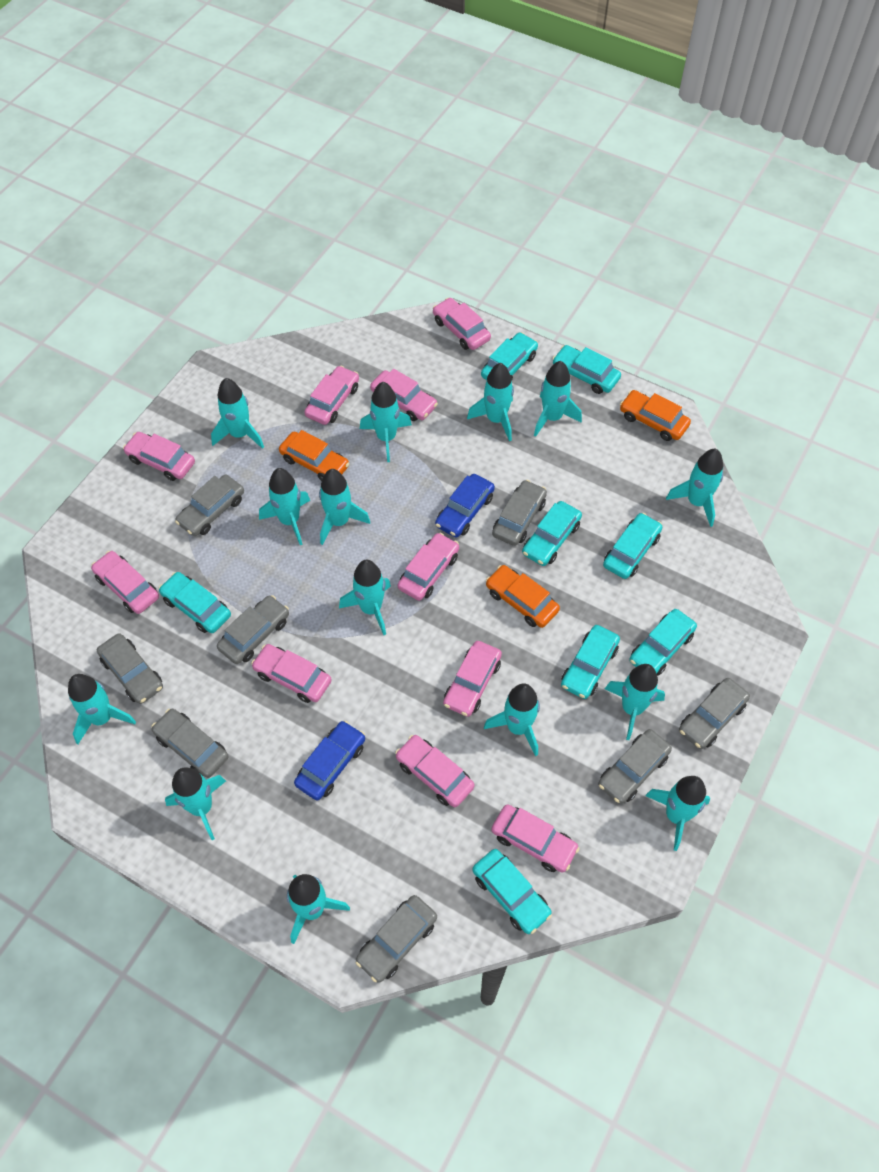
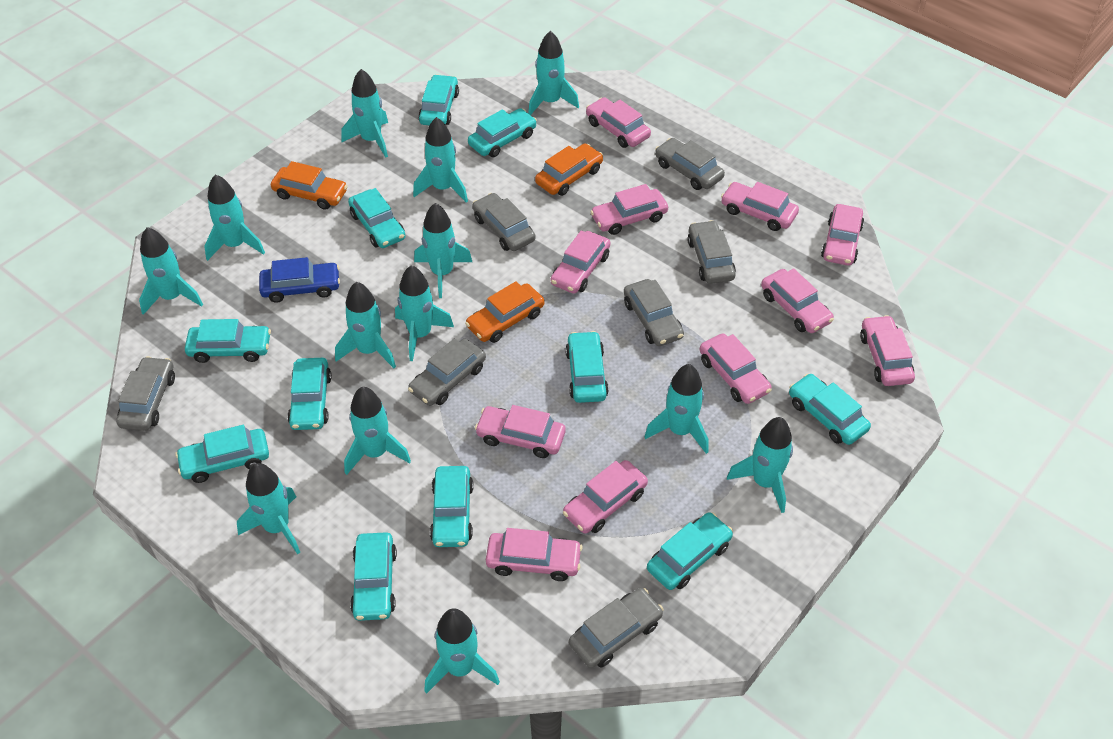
blue car: 2 -> 1
grey car: 8 -> 7
pink car: 10 -> 11
turquoise car: 8 -> 11
turquoise rocket: 14 -> 13

